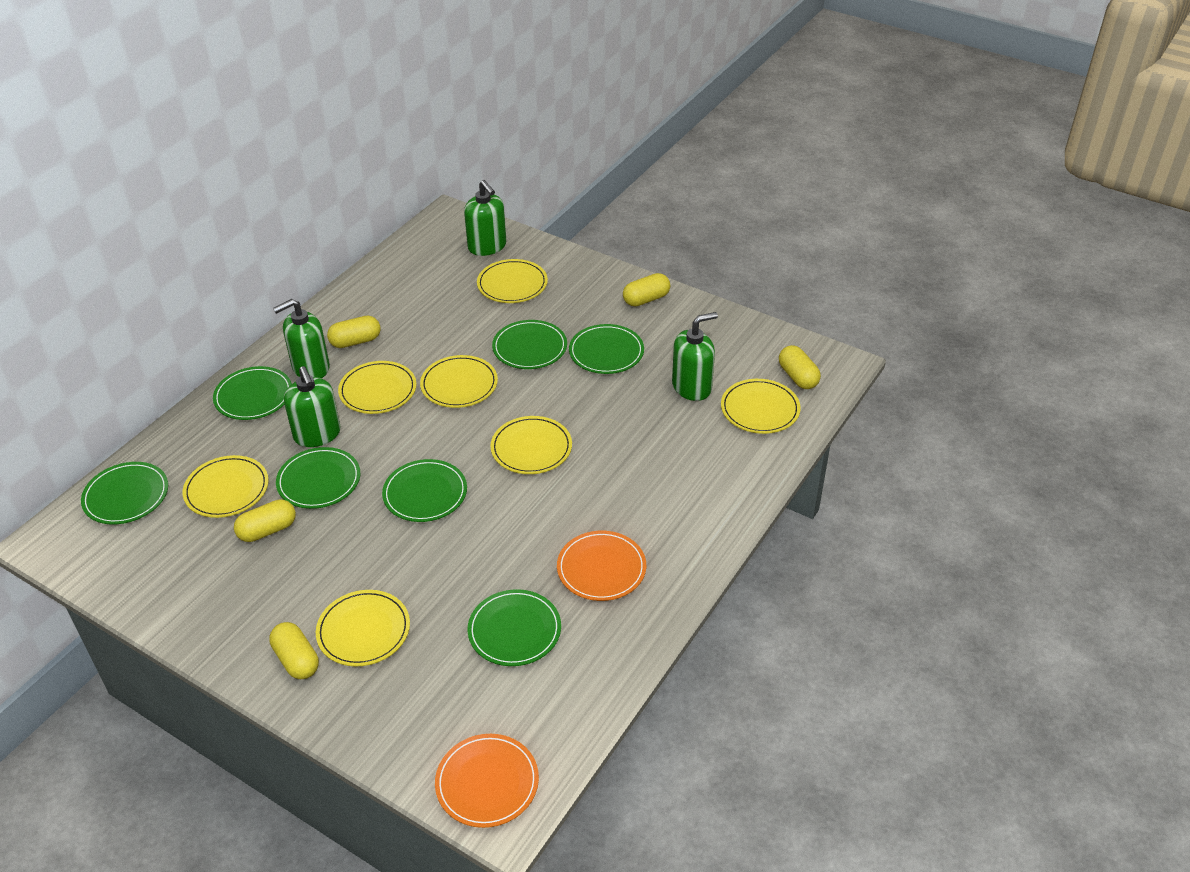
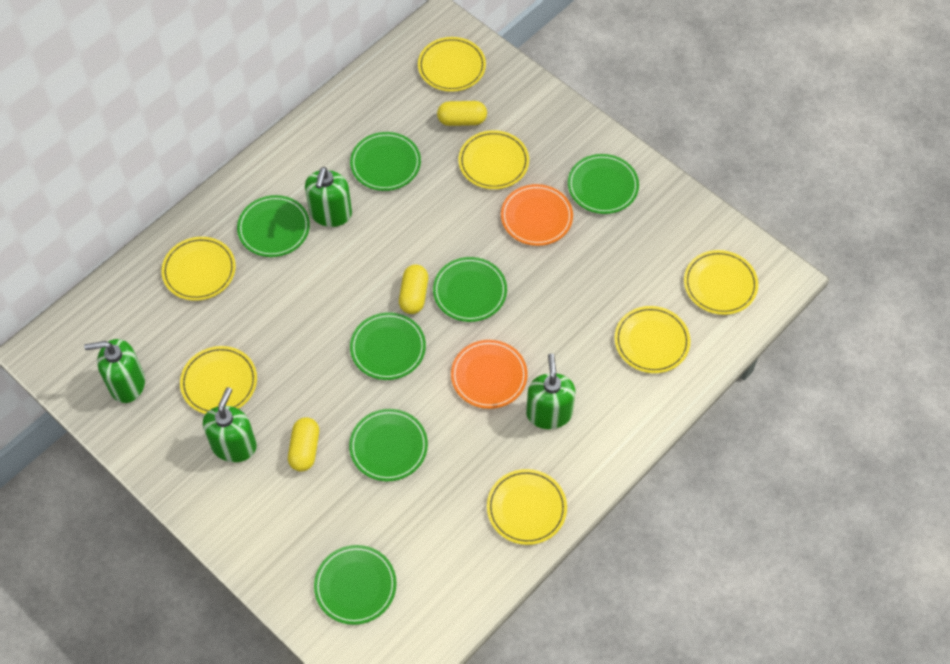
yellow capsule: 5 -> 3

